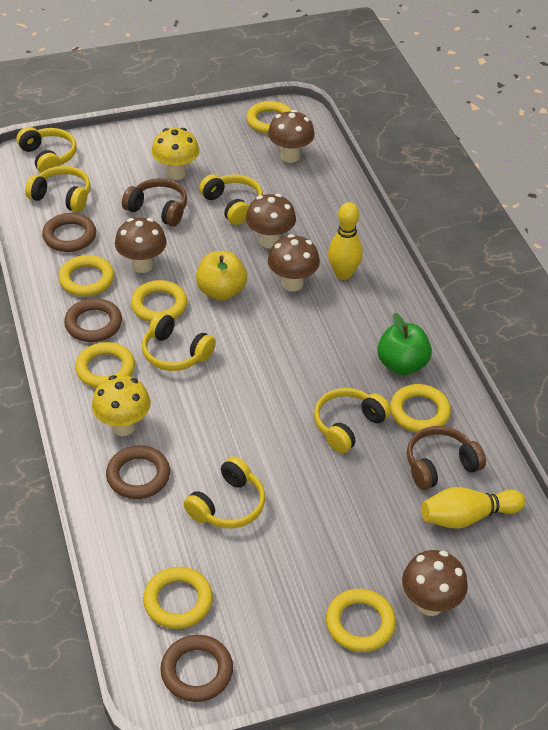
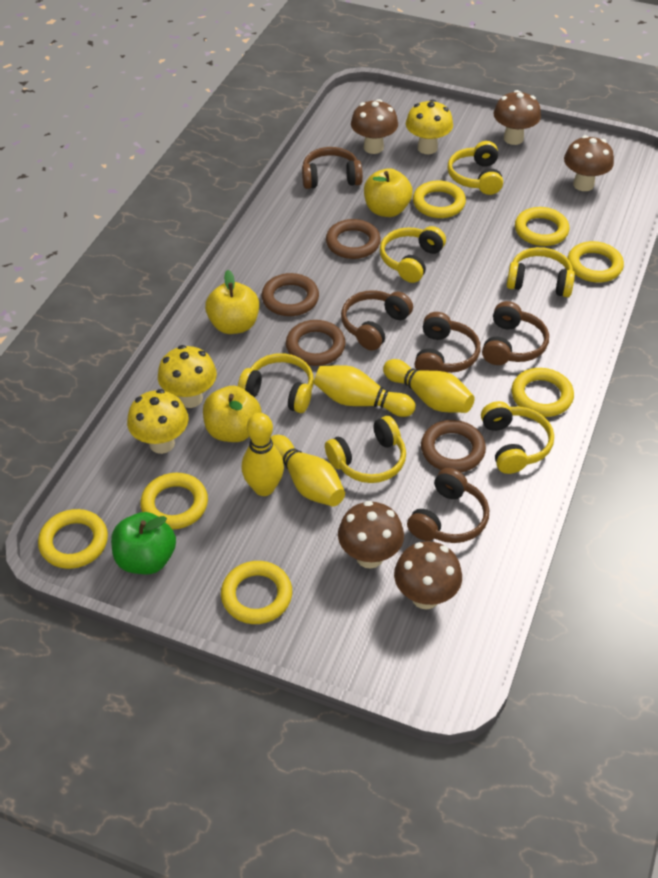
brown headphones: 2 -> 5
yellow apple: 1 -> 3
yellow bowling pin: 2 -> 4
yellow mushroom: 2 -> 3

